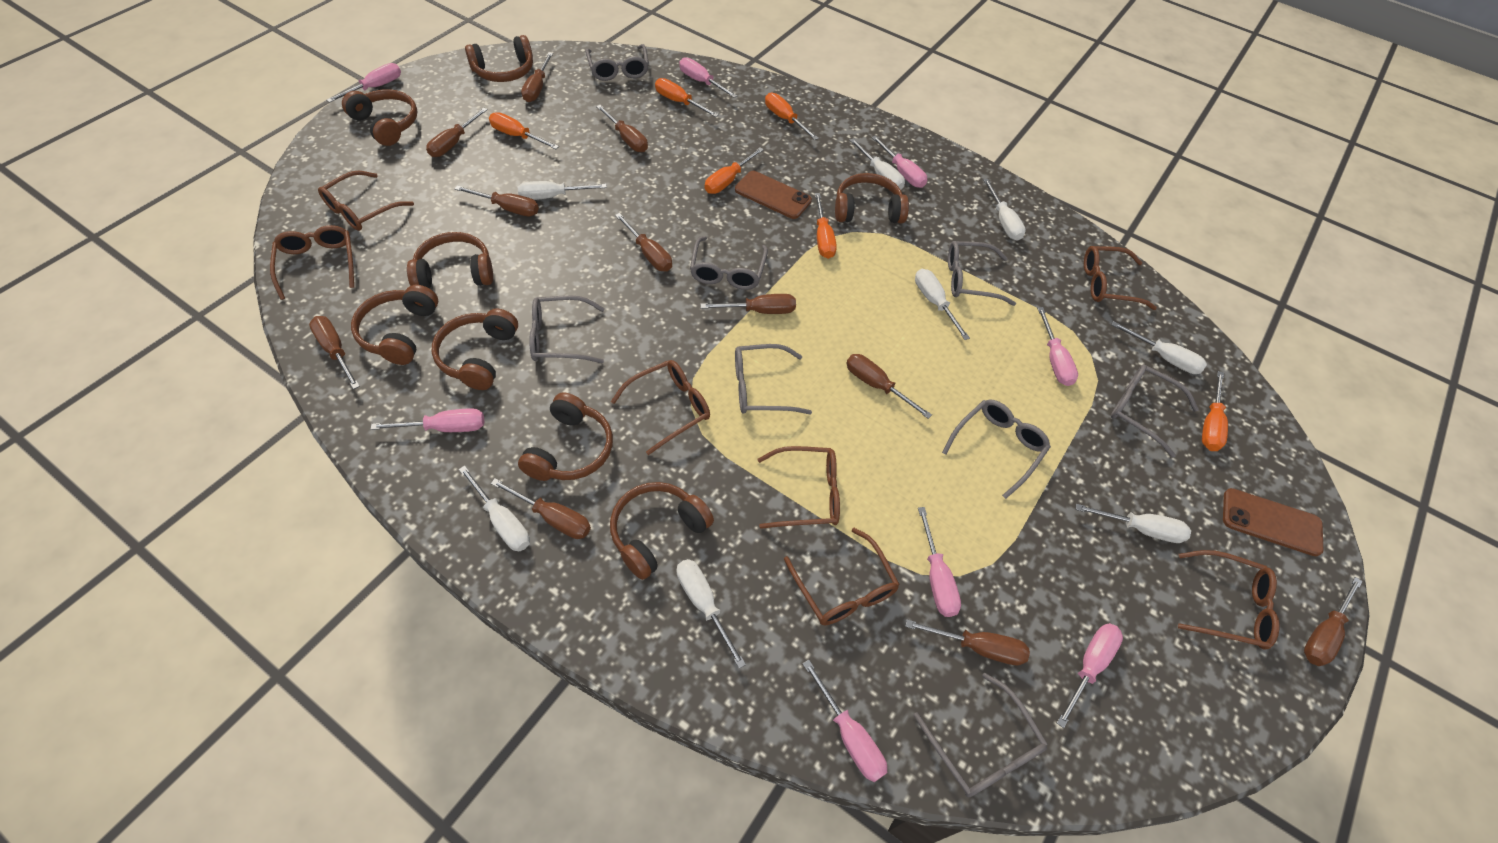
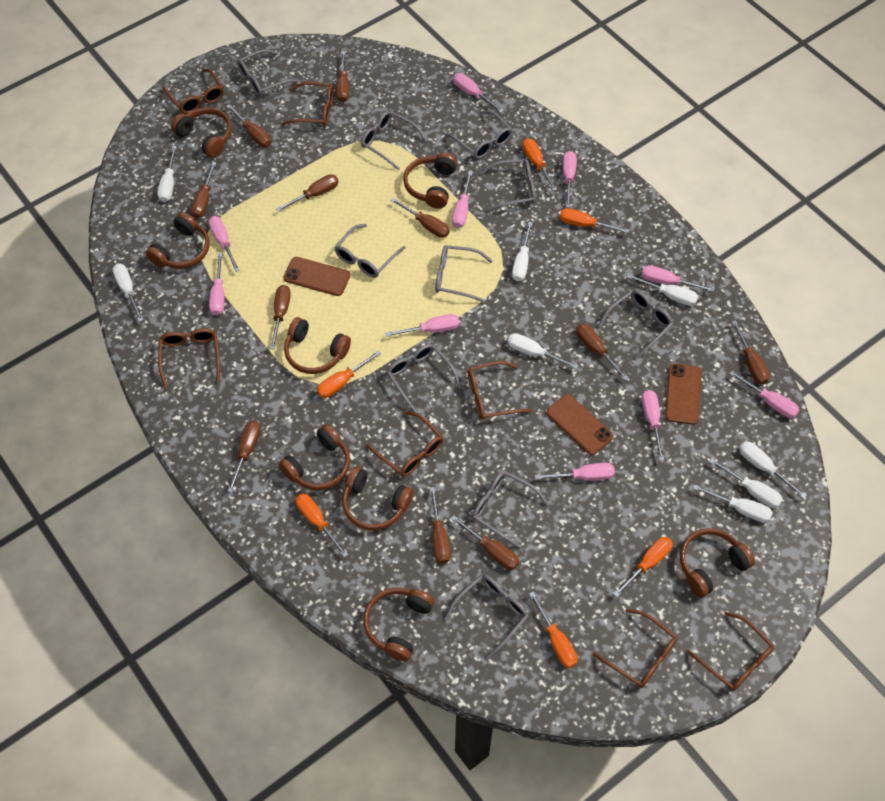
brown phone: 2 -> 3
grey glasses: 8 -> 10
pink screwdriver: 8 -> 10

